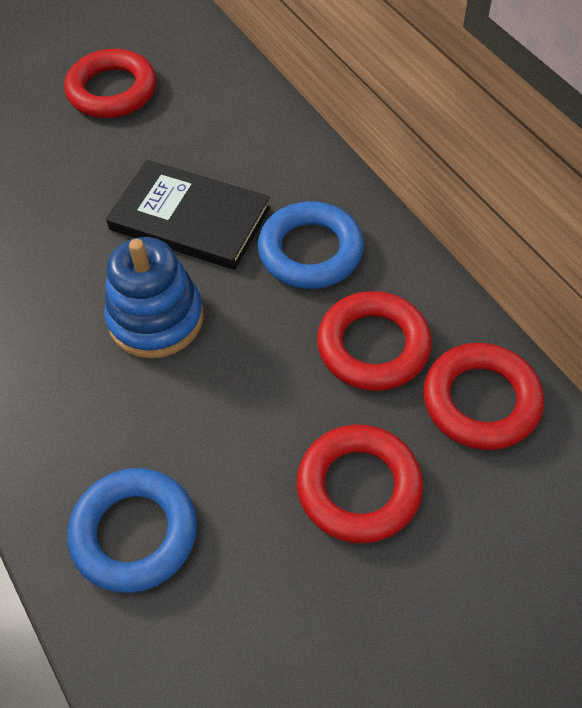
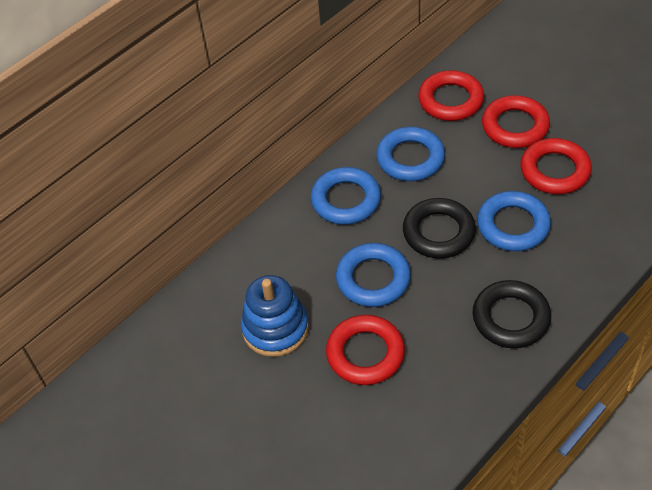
black book: 1 -> 0
black ring: 0 -> 2
blue ring: 2 -> 4

